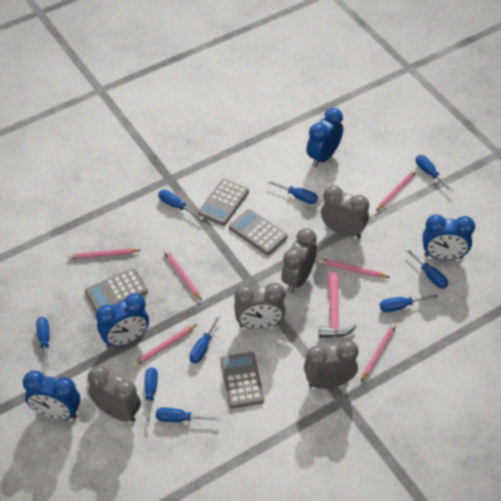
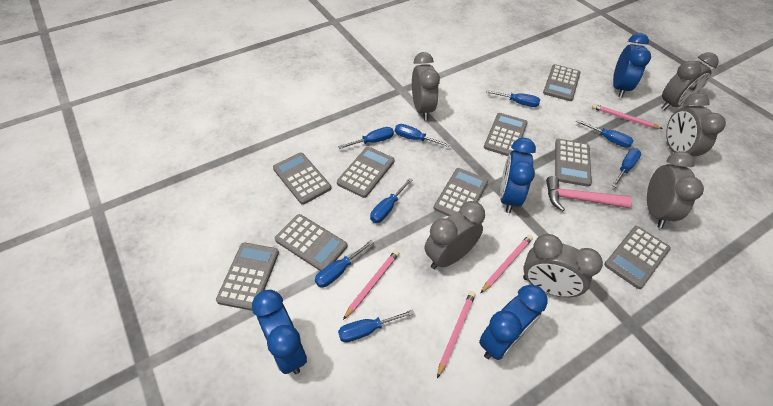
blue screwdriver: 9 -> 8
grey calculator: 4 -> 9
grey clock: 5 -> 6
pink pencil: 6 -> 4

